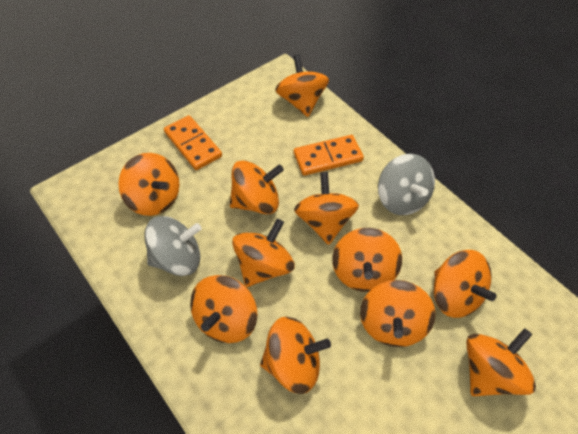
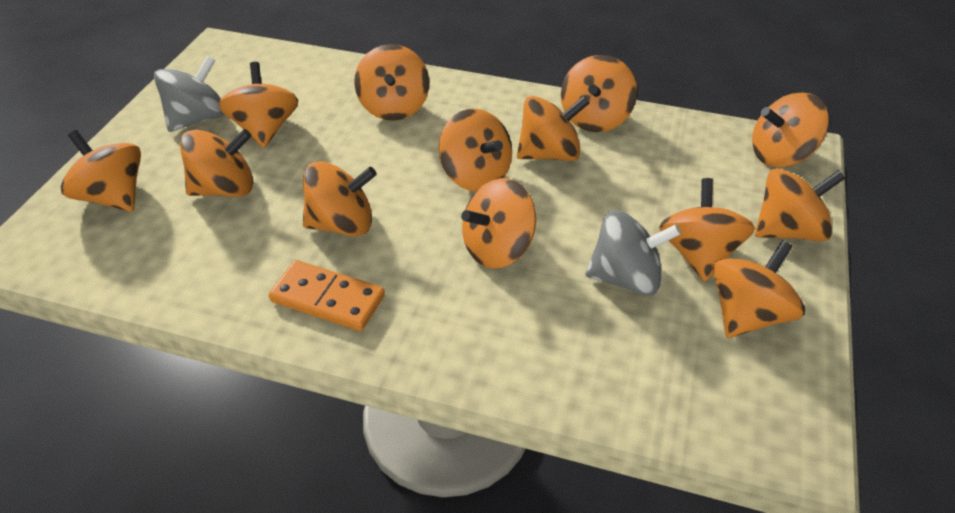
orange domino: 2 -> 1
orange spinning top: 11 -> 13

